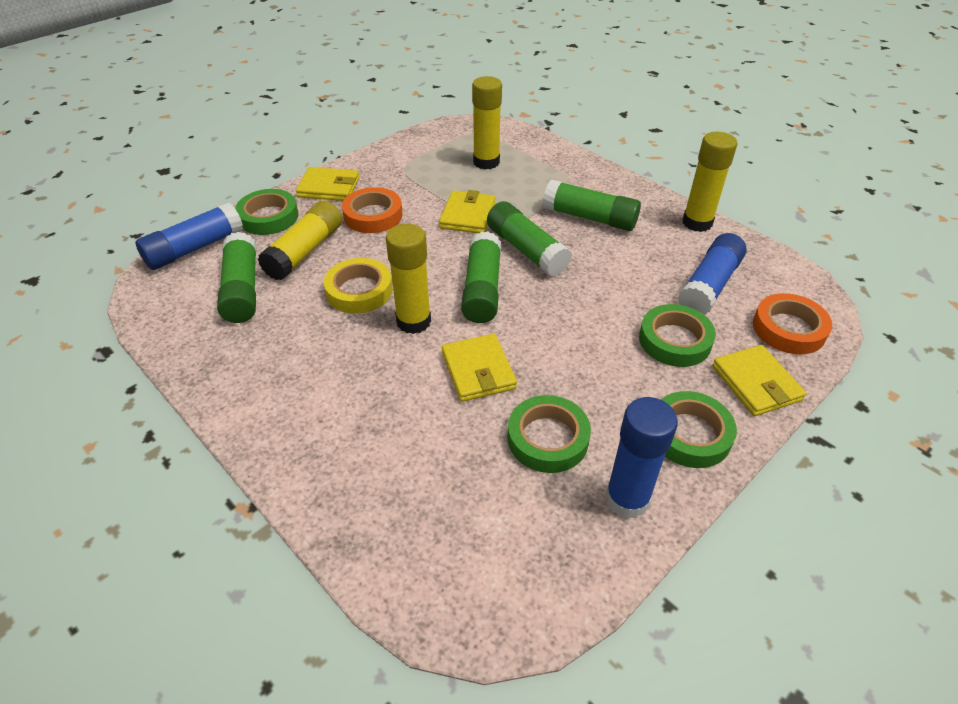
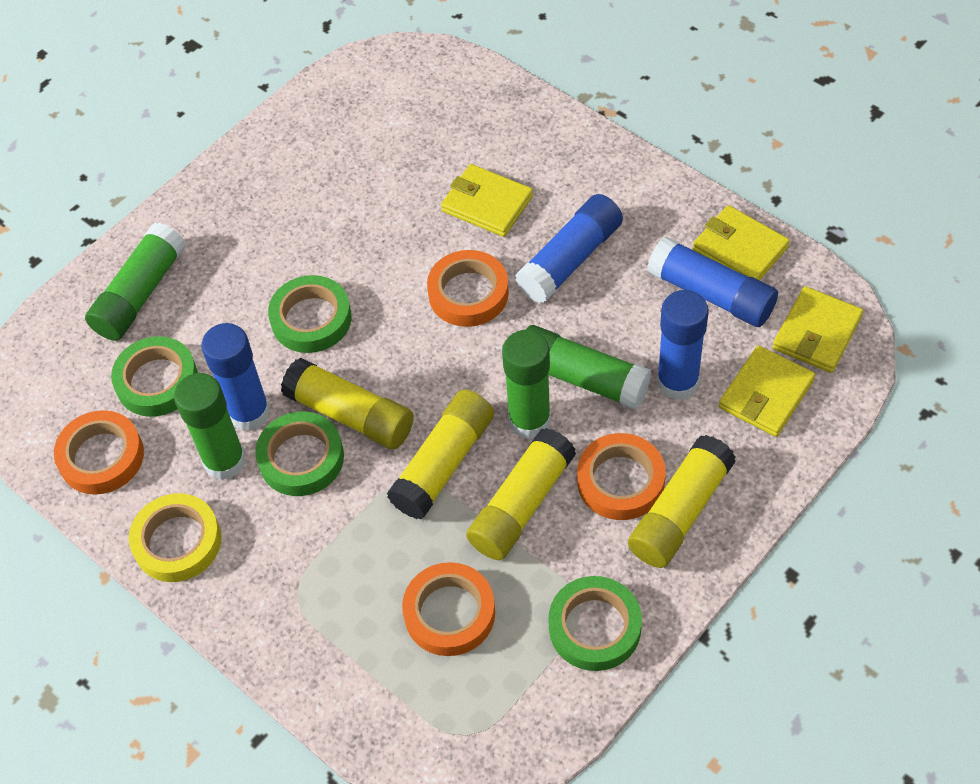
blue glue stick: 3 -> 4
orange tape: 2 -> 4

